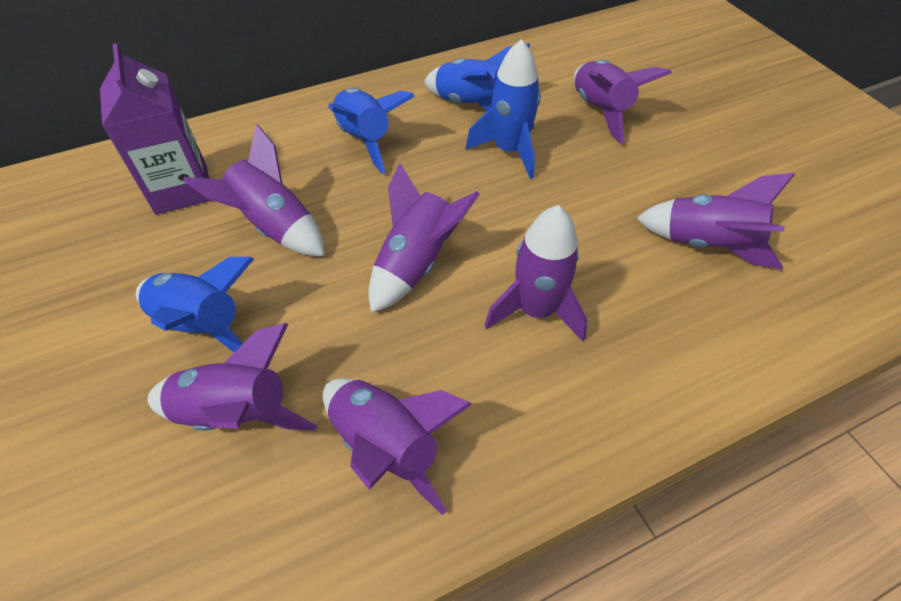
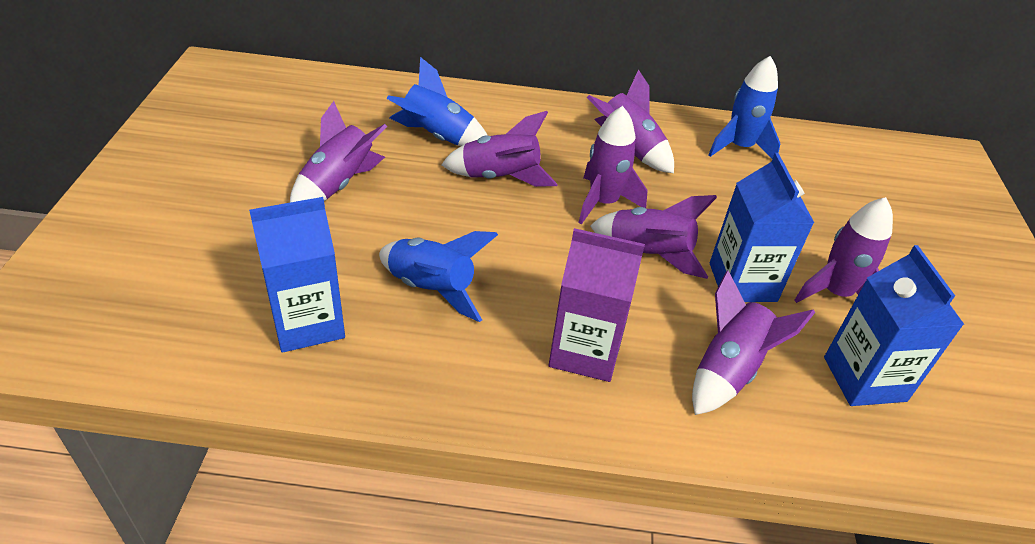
blue carton: 0 -> 3
blue rocket: 4 -> 3

